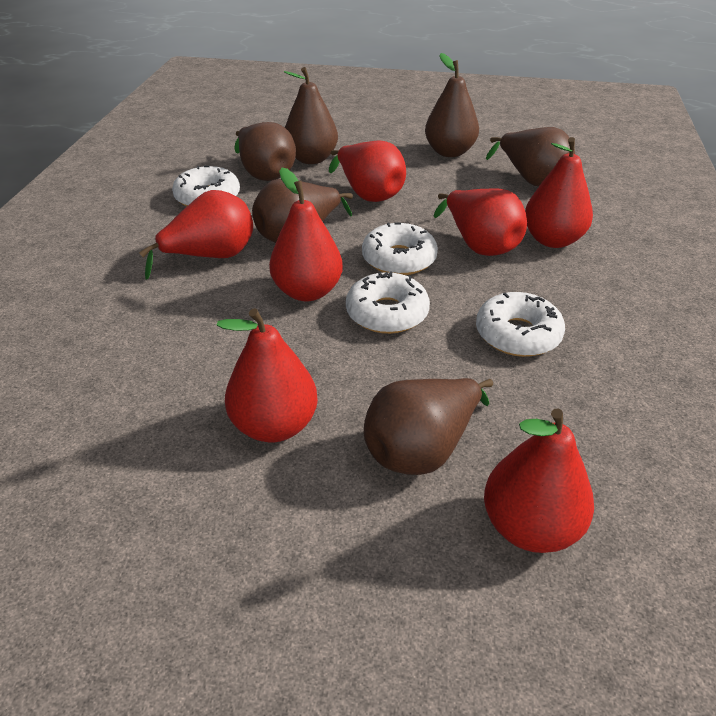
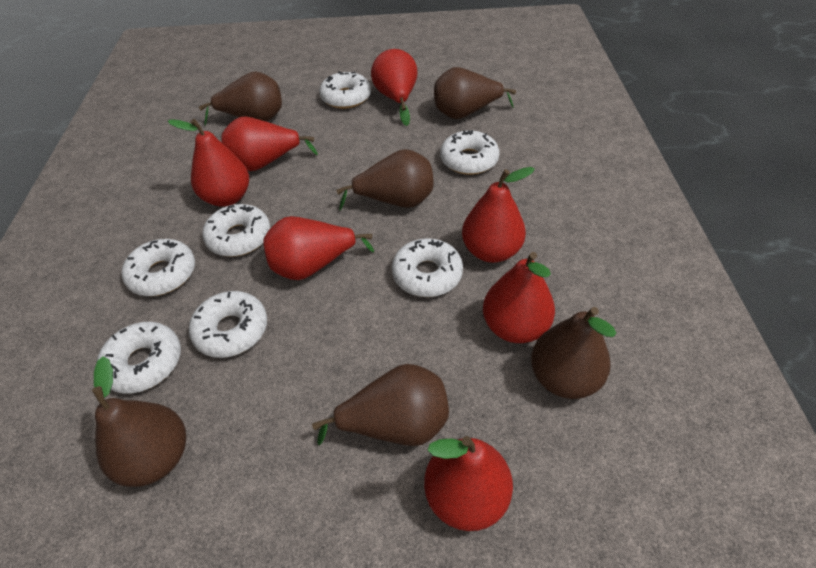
white donut: 4 -> 7

